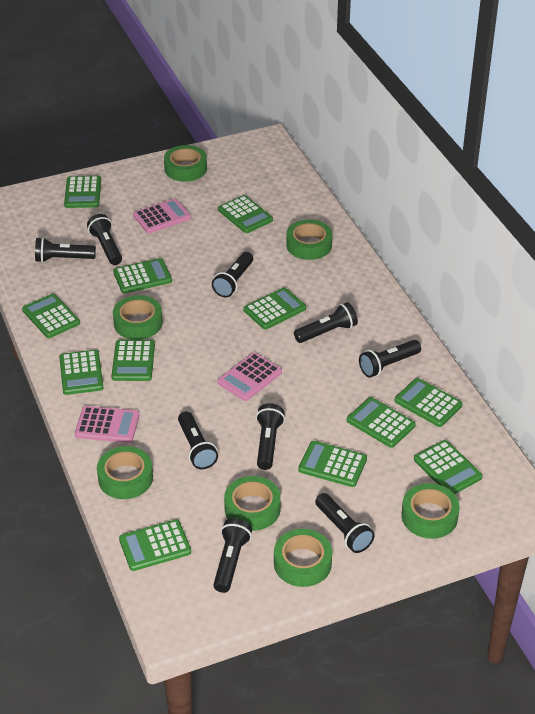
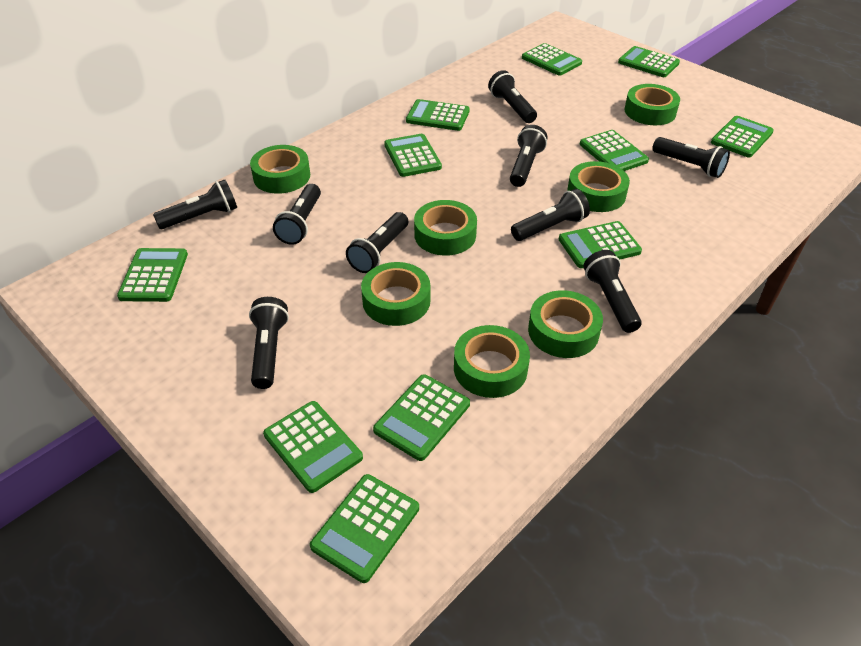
green calculator: 12 -> 11
pink calculator: 3 -> 0

